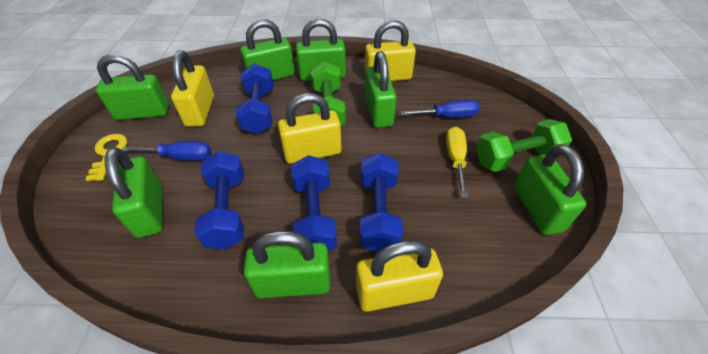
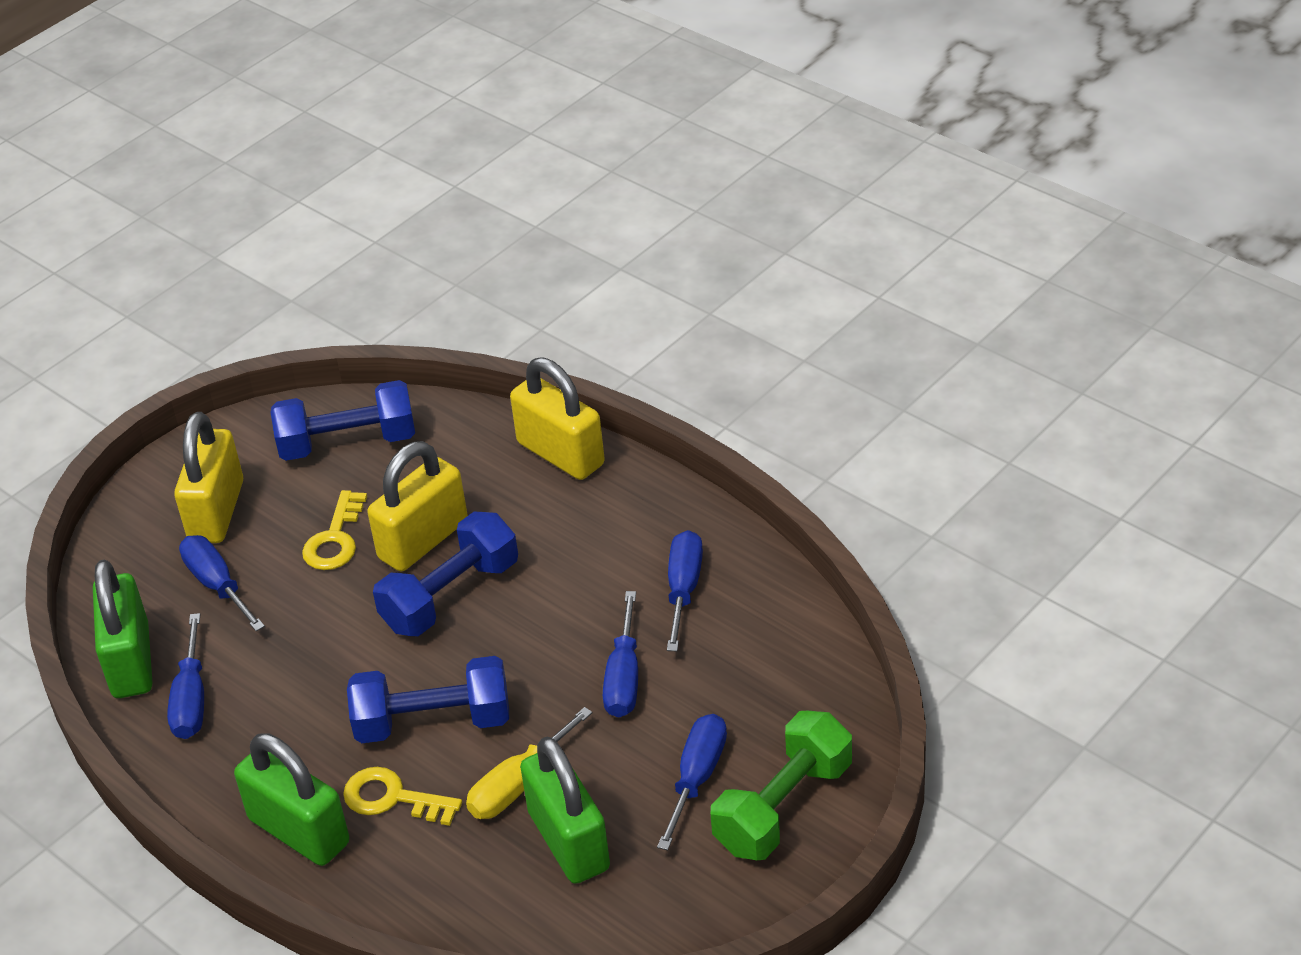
blue dumbbell: 4 -> 3
blue screwdriver: 2 -> 5
green dumbbell: 2 -> 1
green padlock: 7 -> 3
yellow key: 1 -> 2
yellow padlock: 4 -> 3

